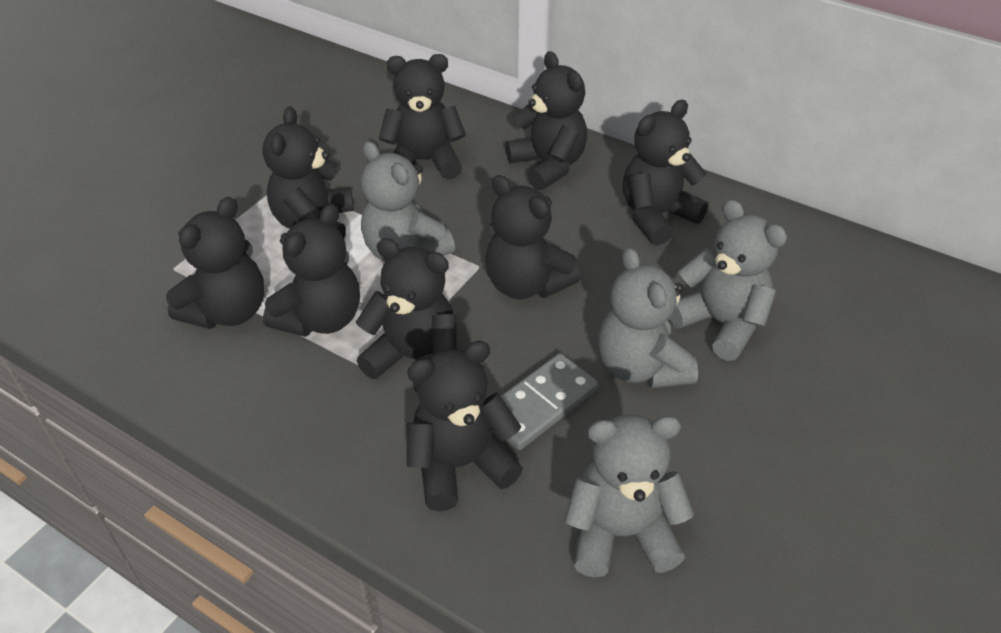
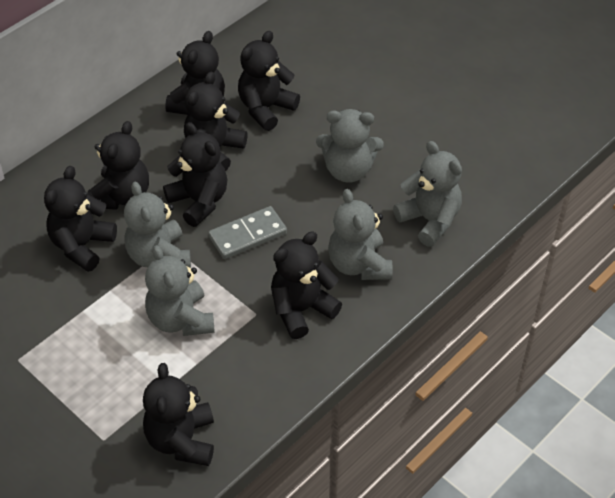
black teddy bear: 9 -> 8
grey teddy bear: 4 -> 5

